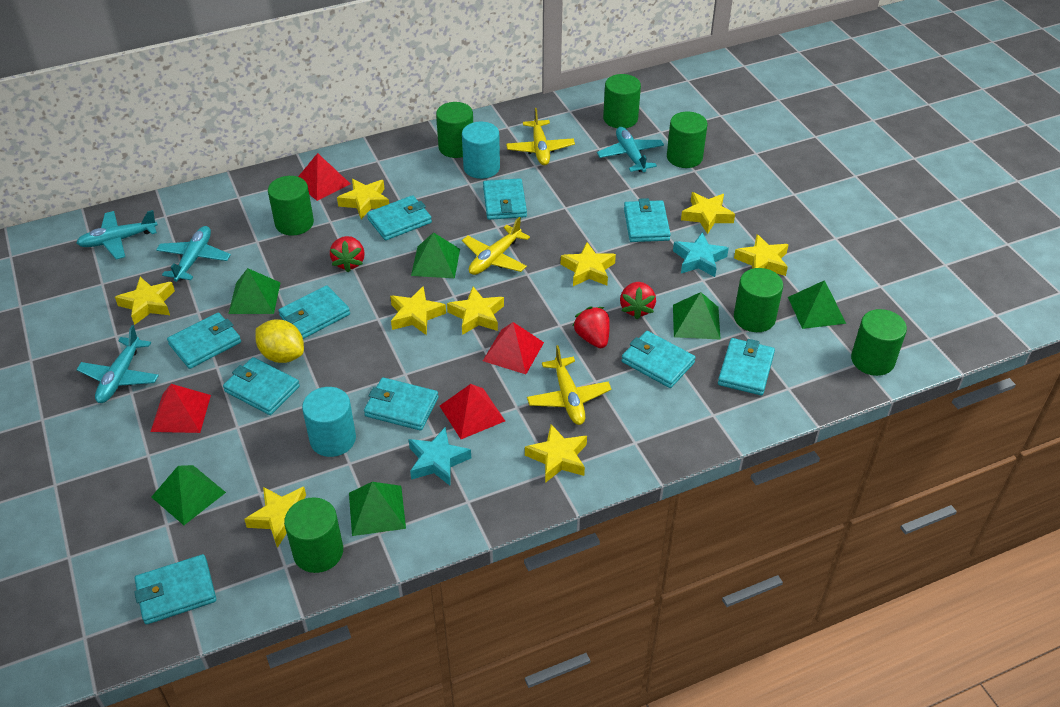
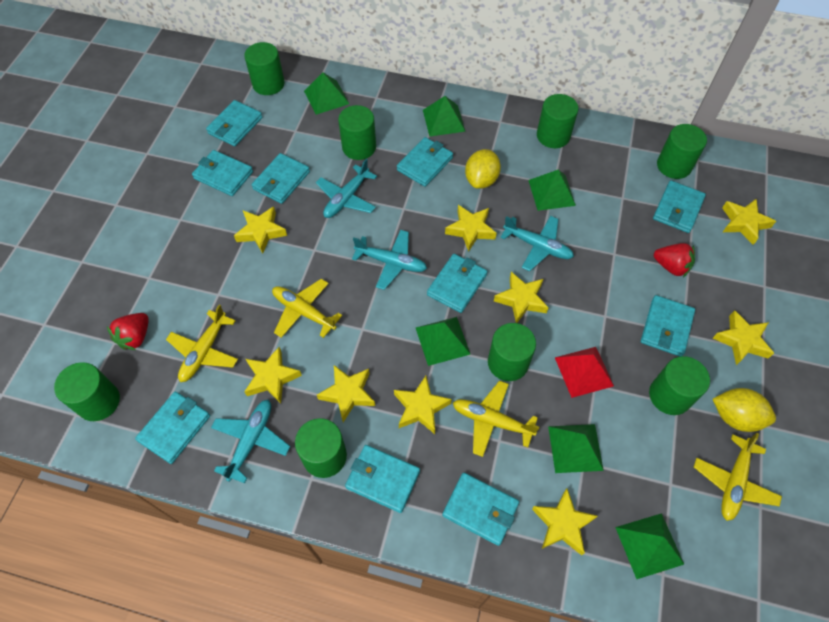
green cylinder: 7 -> 8
red pyramid: 4 -> 1
red strawberry: 3 -> 2
turquoise cylinder: 2 -> 0
turquoise star: 2 -> 0
yellow lemon: 1 -> 2
yellow plane: 3 -> 4

